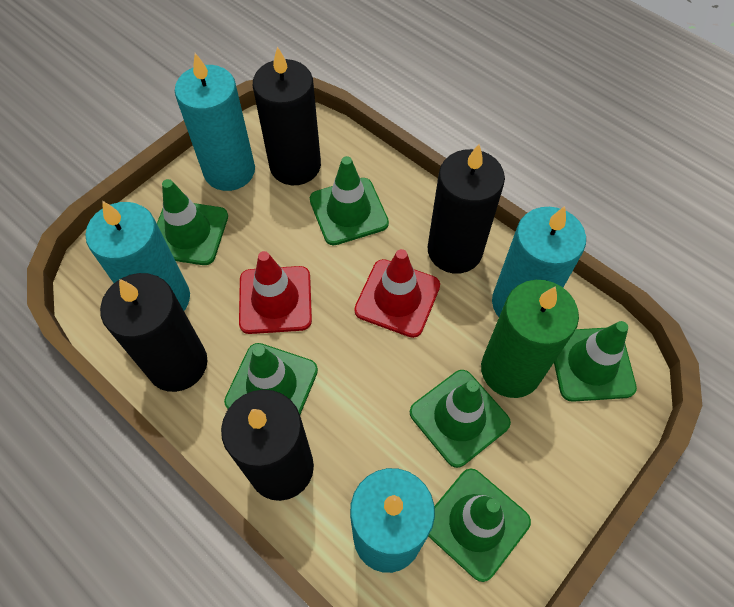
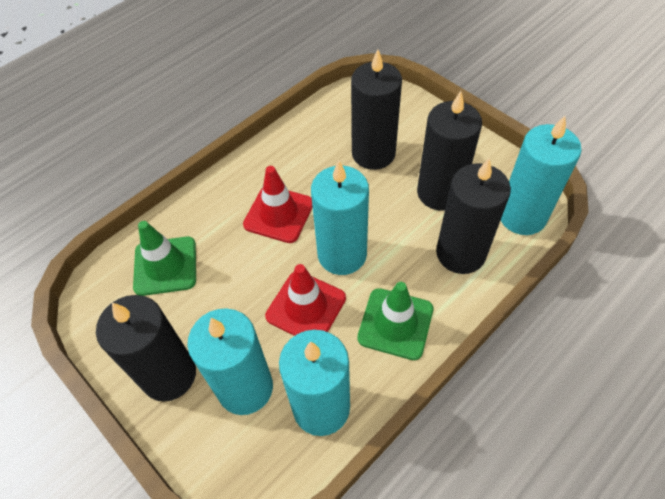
green candle: 1 -> 0
green traffic cone: 6 -> 2

